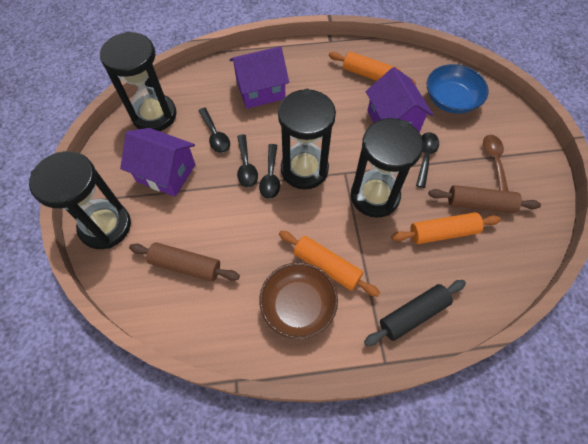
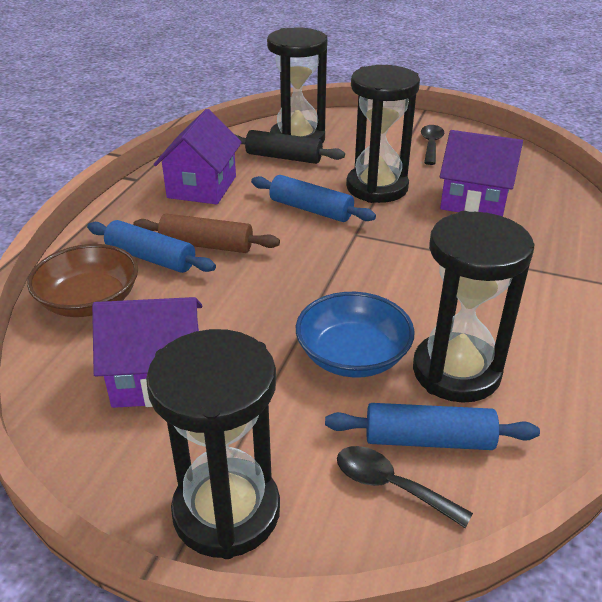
black spoon: 4 -> 2
blue rolling pin: 0 -> 3
brown rolling pin: 2 -> 1
brown spoon: 1 -> 0
orange rolling pin: 3 -> 0

